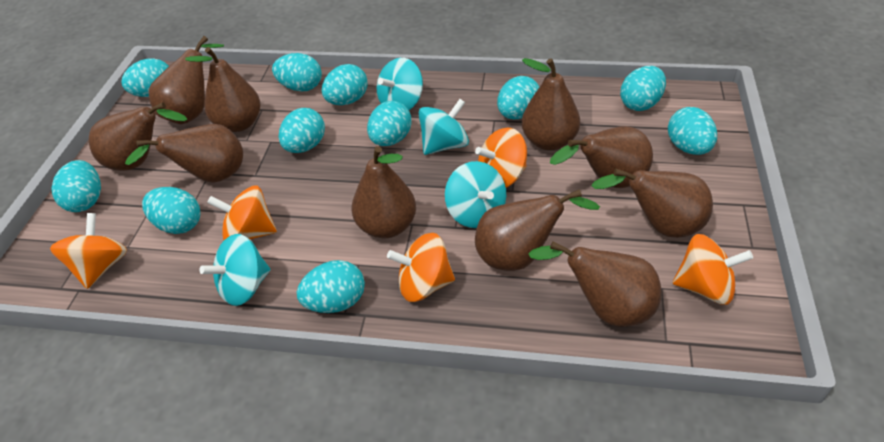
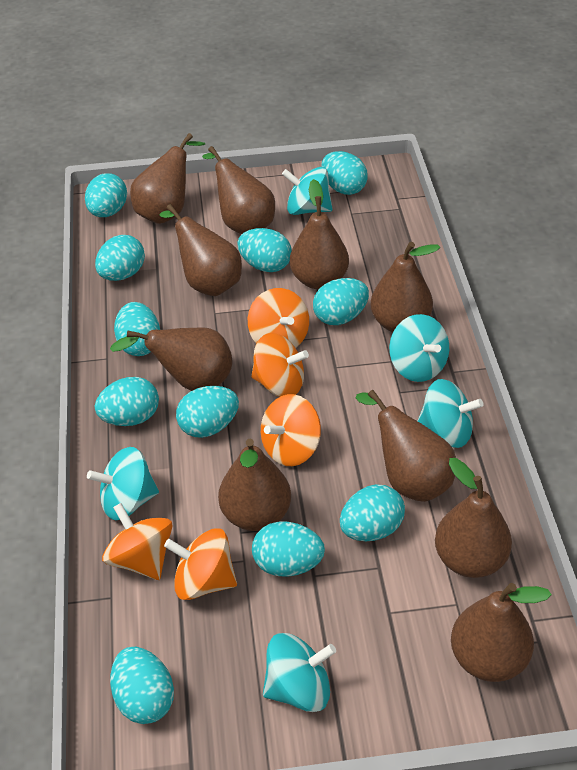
turquoise spinning top: 4 -> 5

